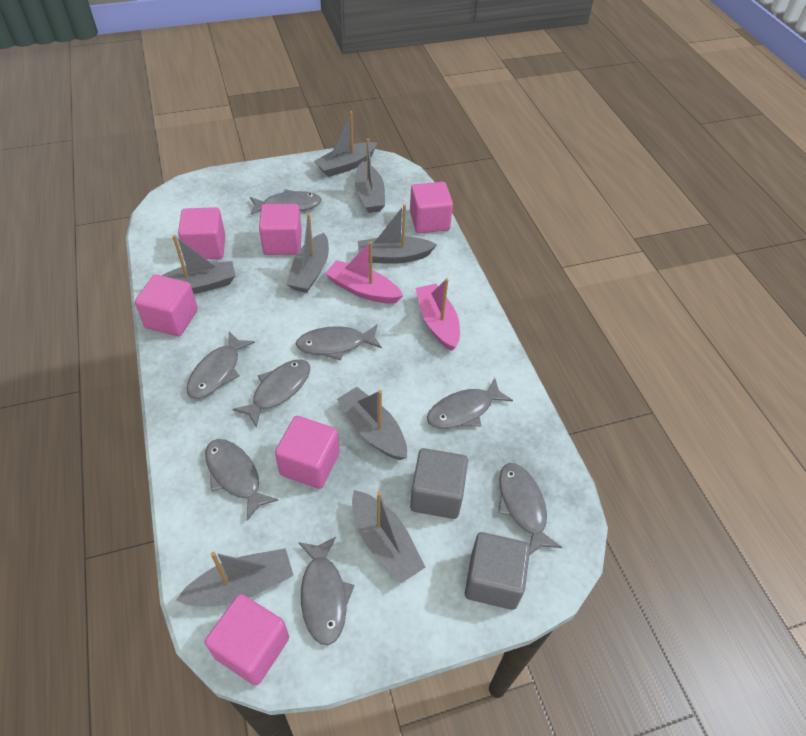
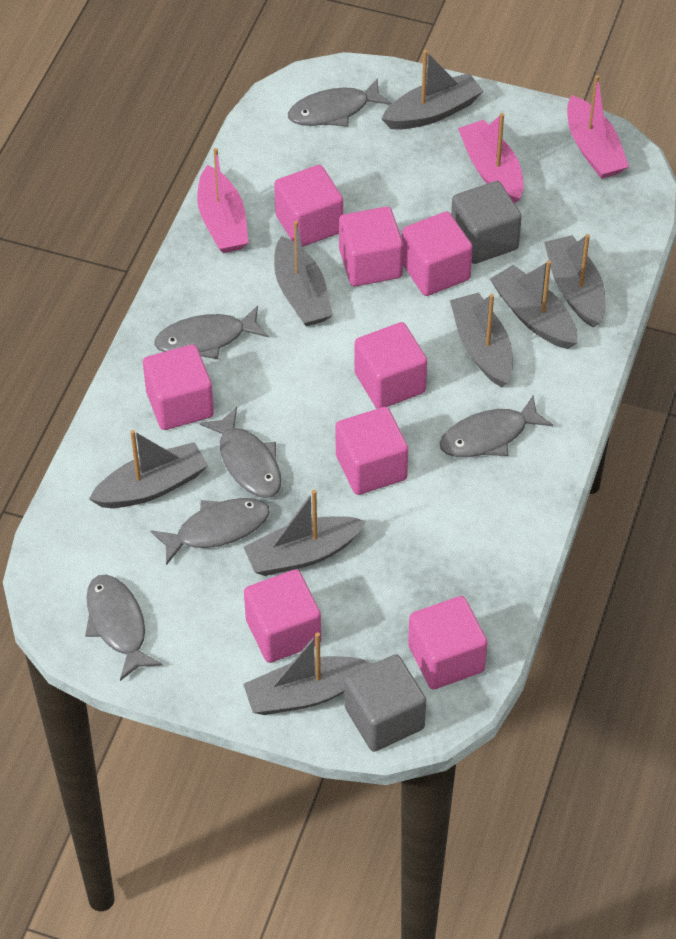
grey fish: 8 -> 6
pink boat: 2 -> 3
pink cube: 6 -> 8

